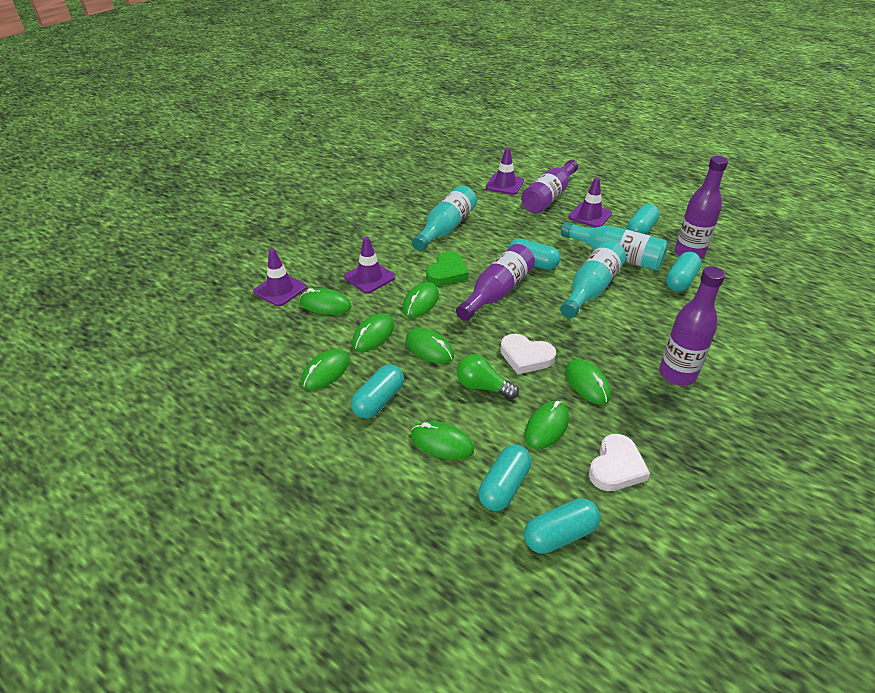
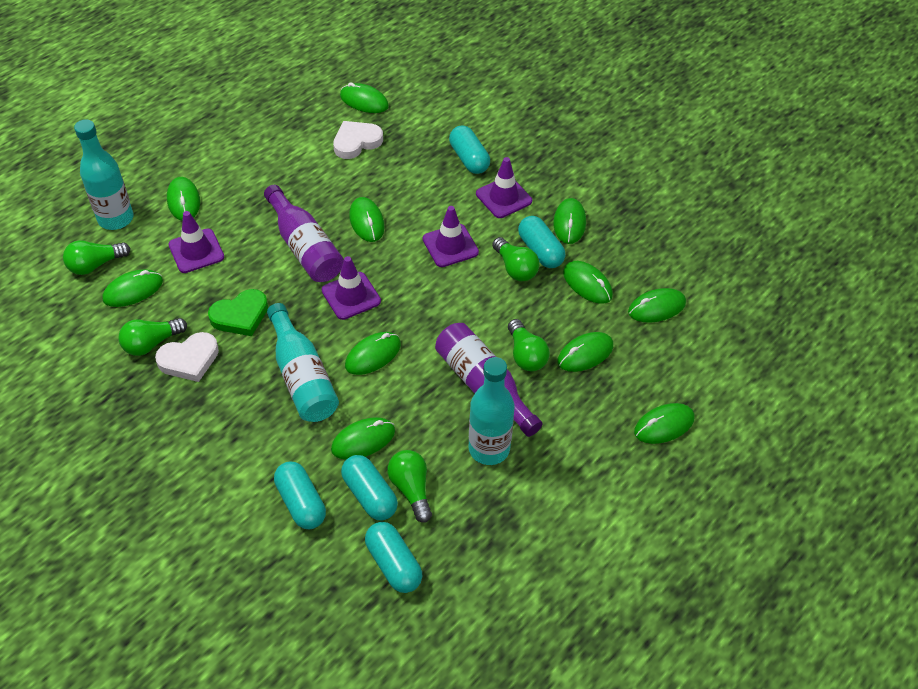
green light bulb: 1 -> 5
green mouse: 8 -> 11
purple bottle: 4 -> 2
turquoise capsule: 6 -> 5

